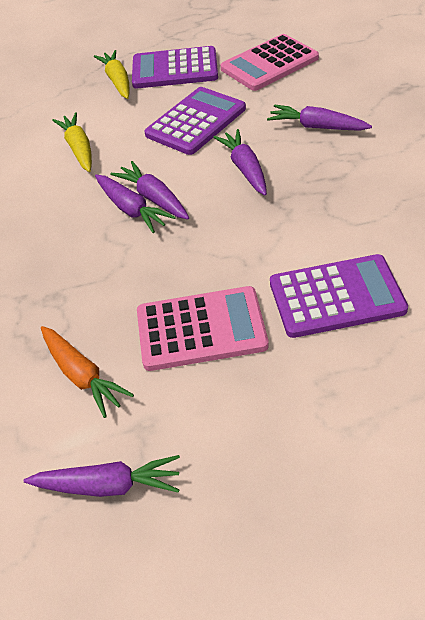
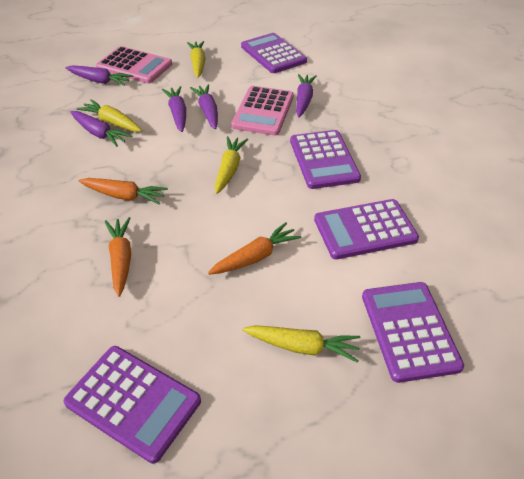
orange carrot: 1 -> 3
purple calculator: 3 -> 5
yellow carrot: 2 -> 4

